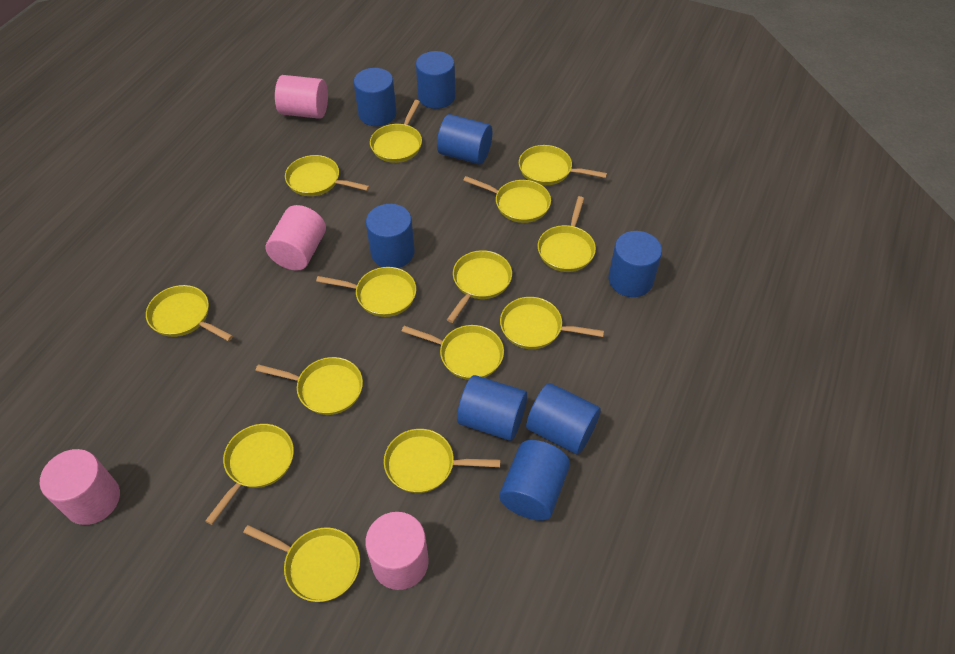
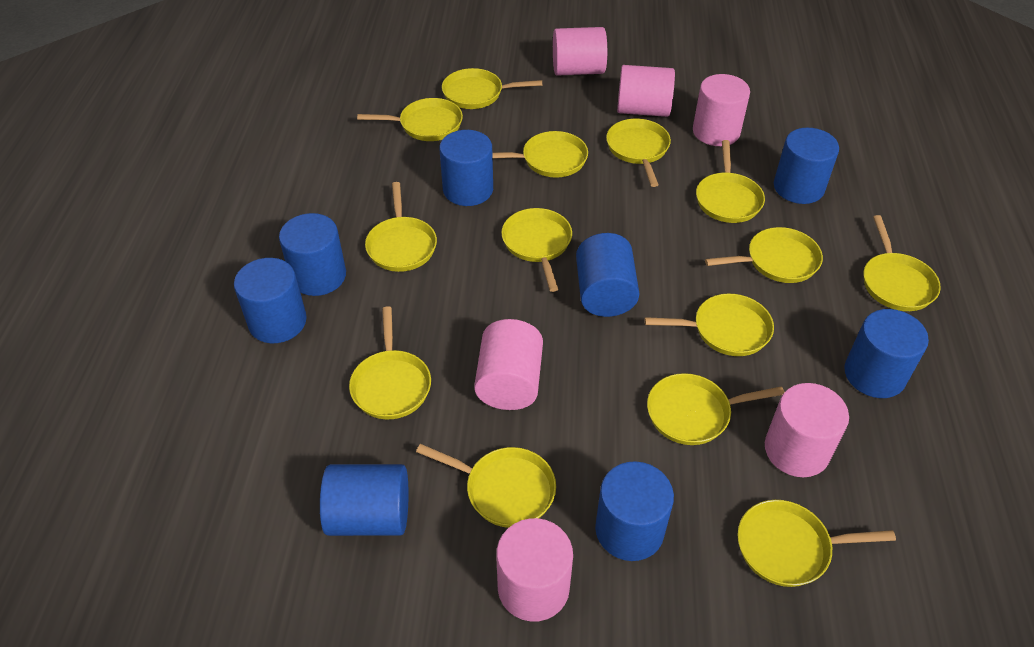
pink cylinder: 4 -> 6

